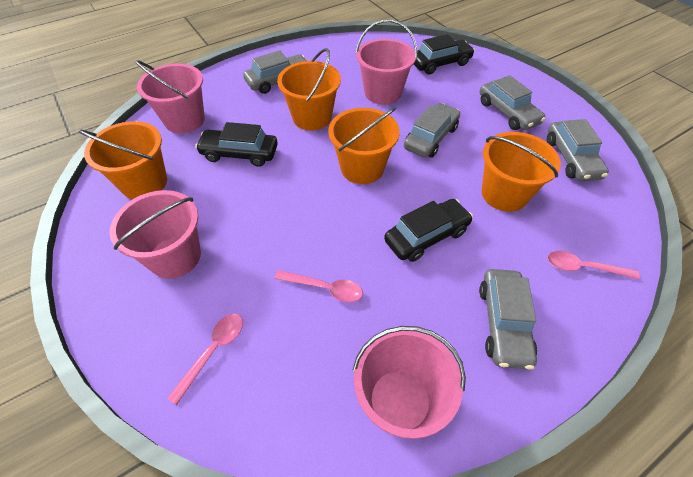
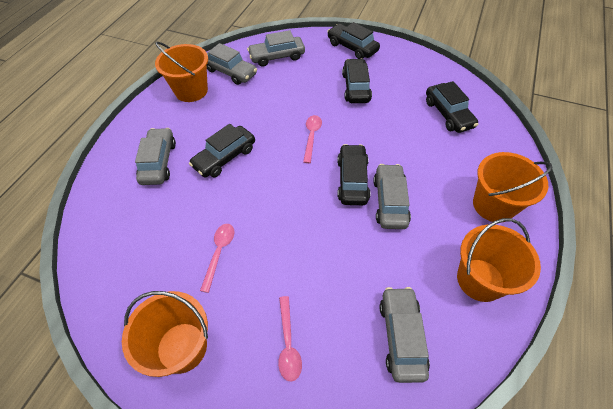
black car: 3 -> 5
pink bucket: 4 -> 0

